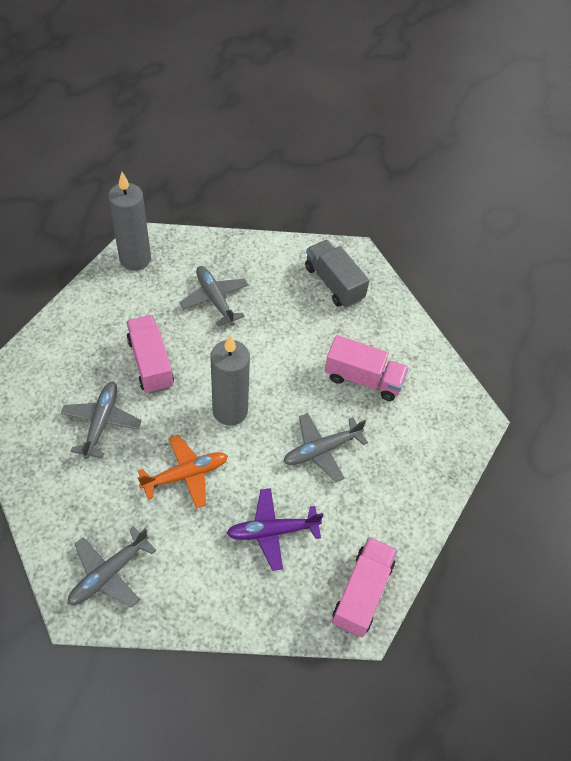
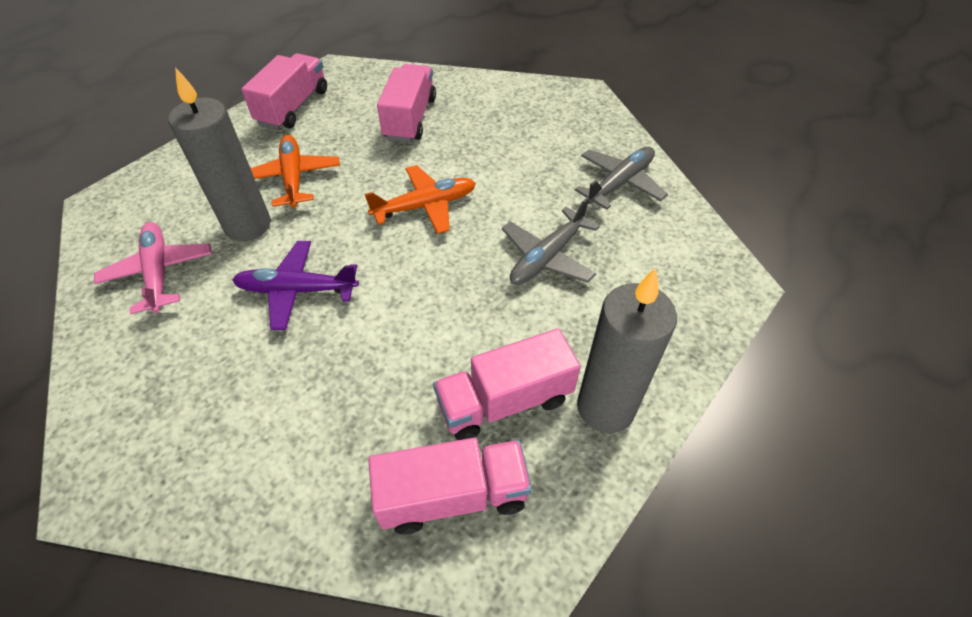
grey plane: 4 -> 2
grey truck: 1 -> 0
orange plane: 1 -> 2
pink plane: 0 -> 1
pink truck: 3 -> 4

